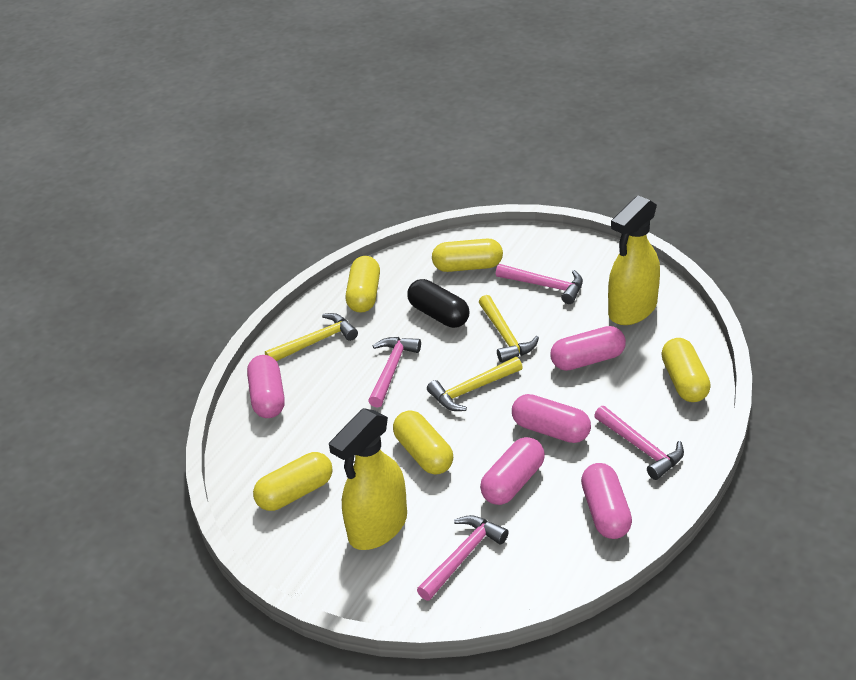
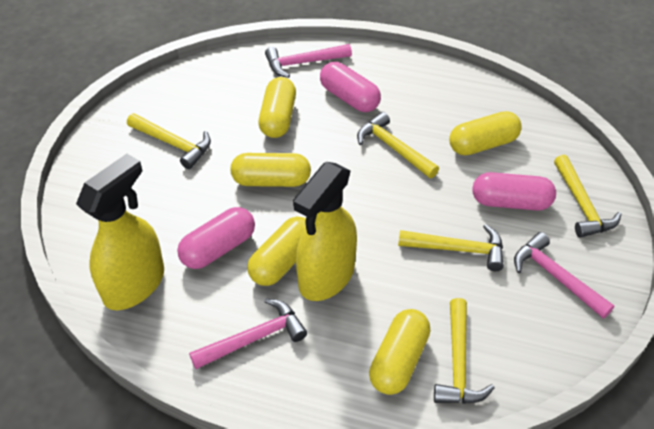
black capsule: 1 -> 0
pink capsule: 5 -> 3
pink hammer: 4 -> 3
yellow hammer: 3 -> 5

